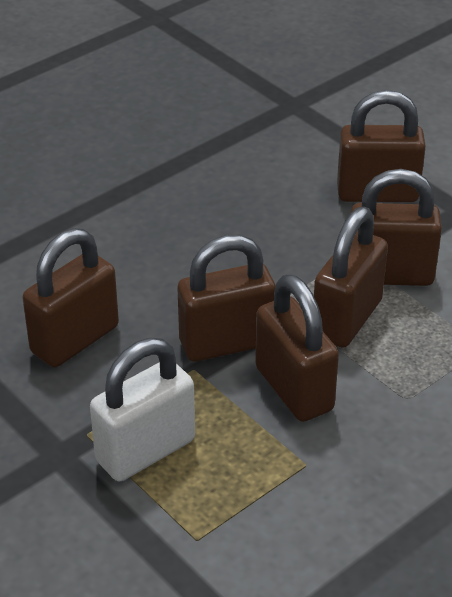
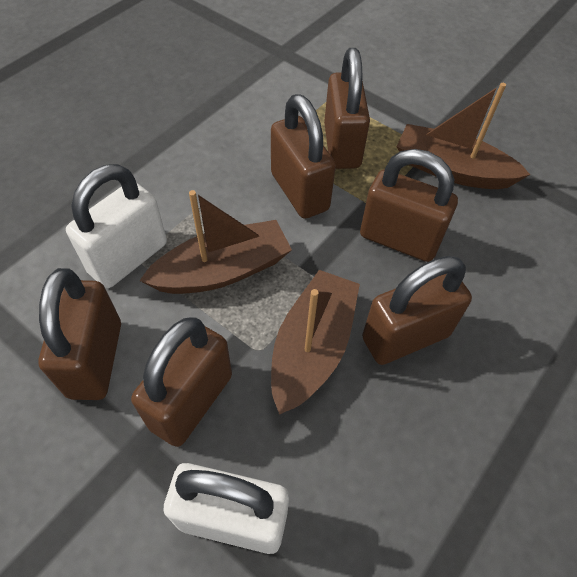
brown boat: 0 -> 3
white padlock: 1 -> 2

